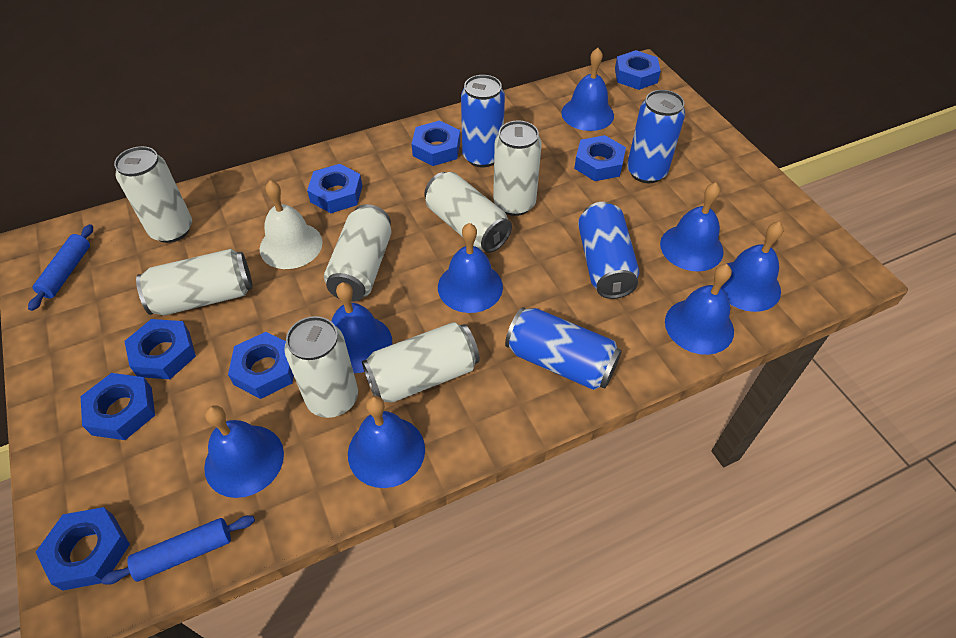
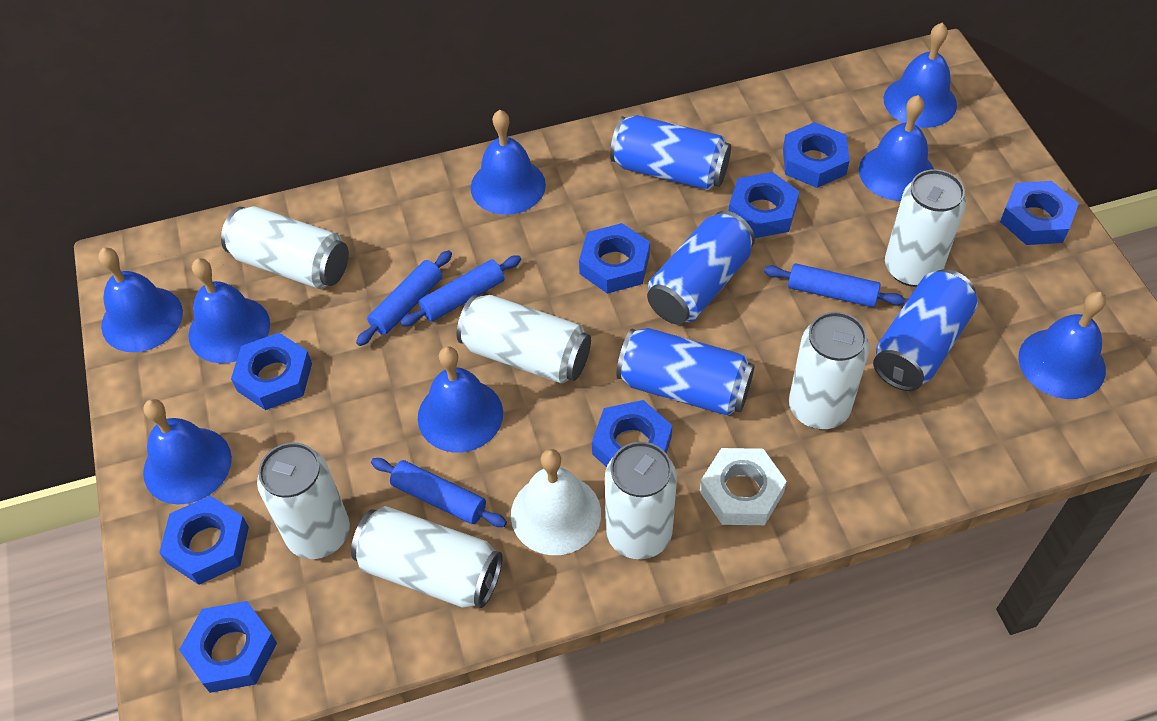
blue rolling pin: 2 -> 4
white nut: 0 -> 1

